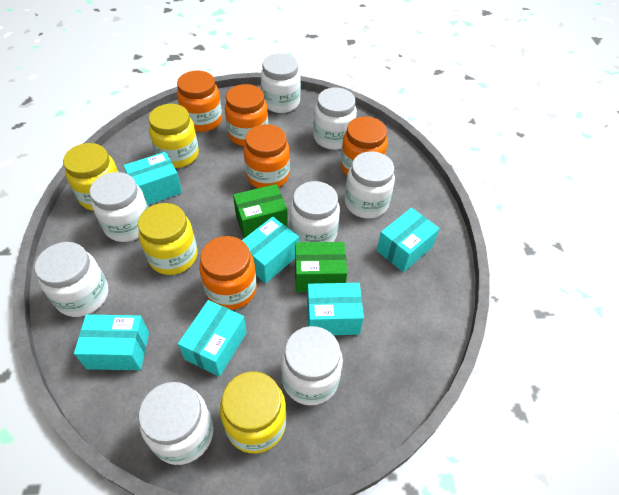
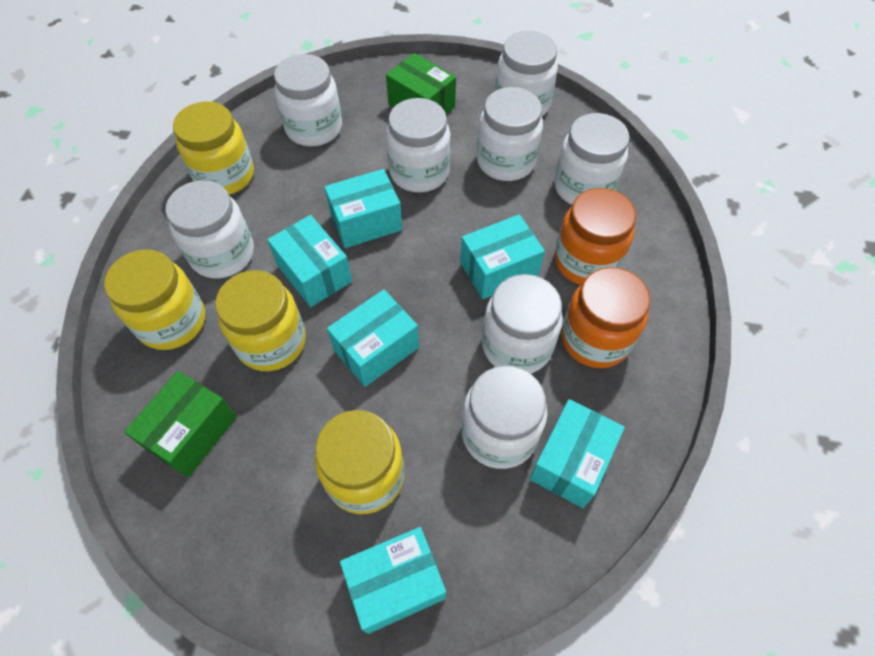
orange jar: 5 -> 2

